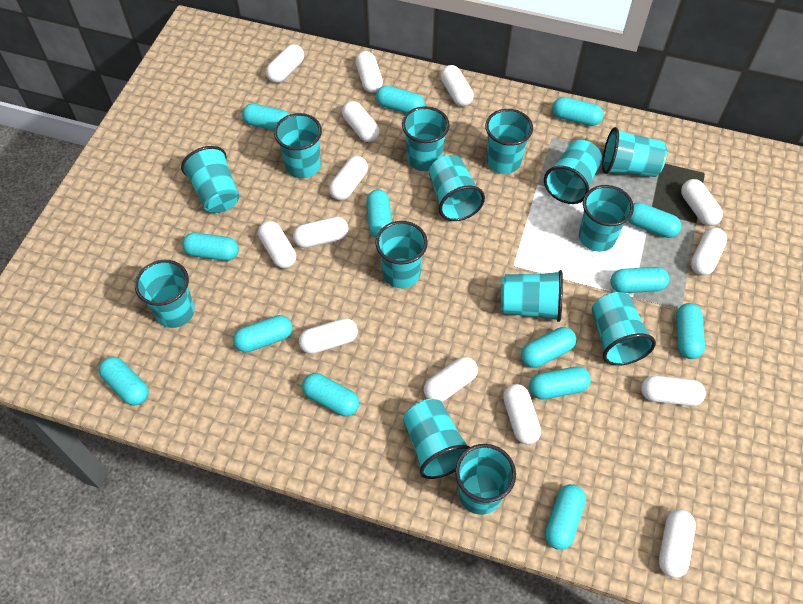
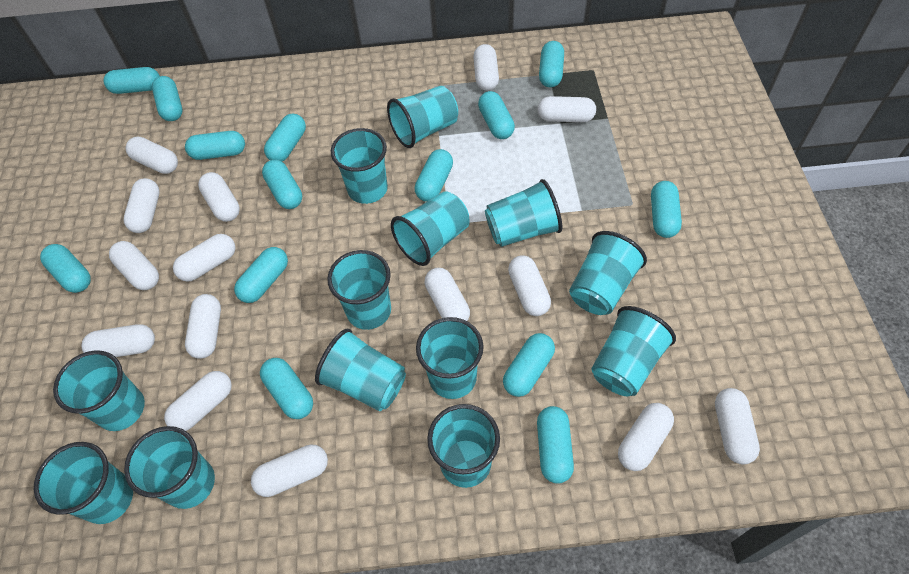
turquoise cup: 14 -> 13
white capsule: 14 -> 15

